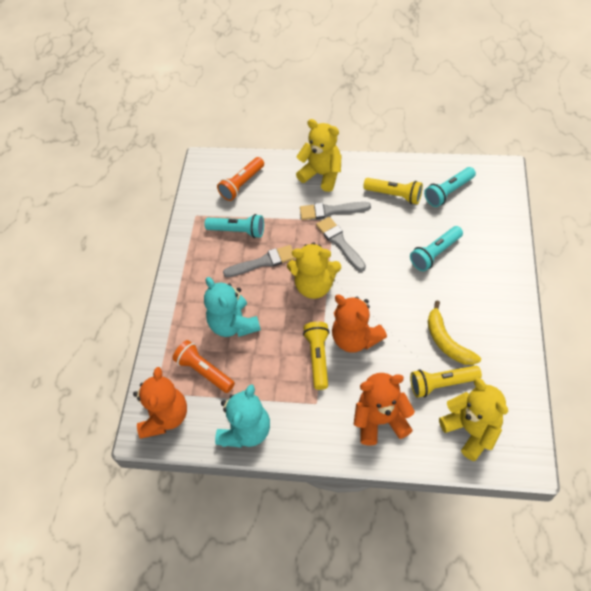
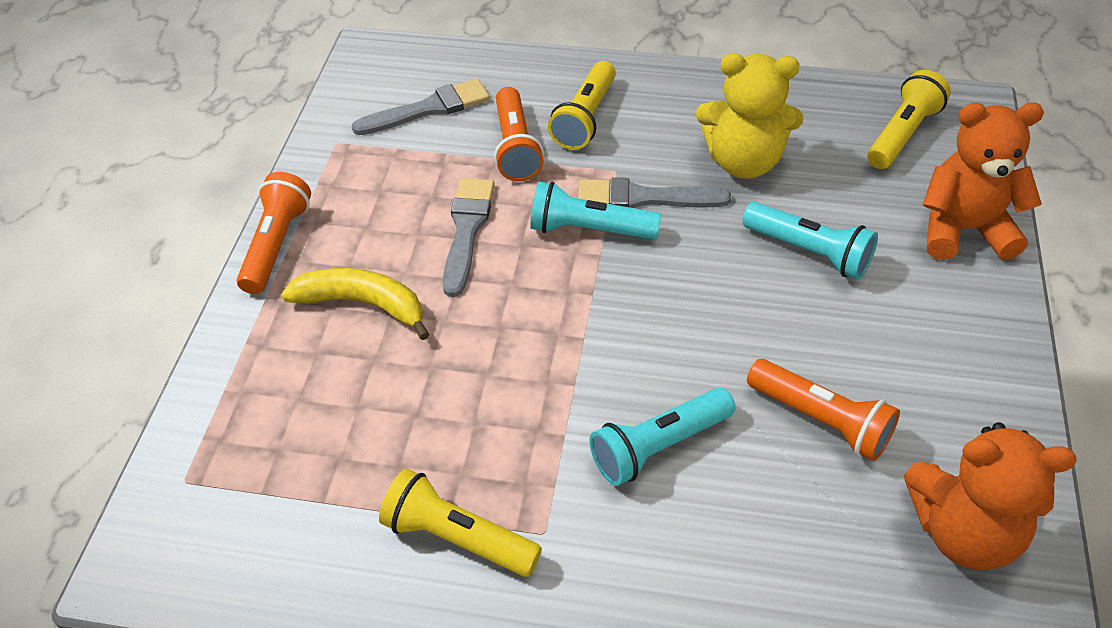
orange flashlight: 2 -> 3
orange teddy bear: 3 -> 2
turquoise teddy bear: 2 -> 0
yellow teddy bear: 3 -> 1

